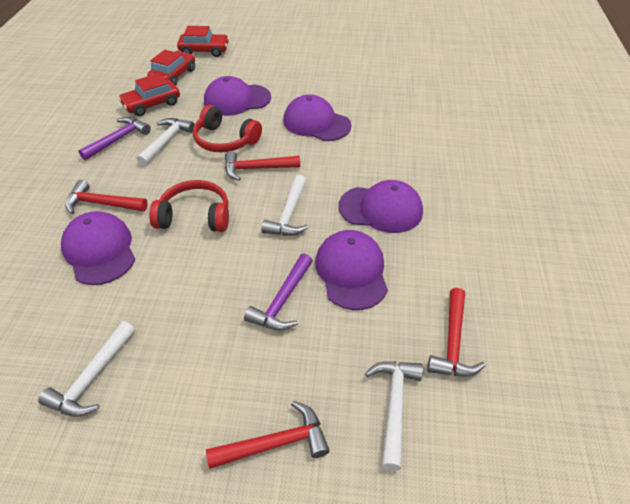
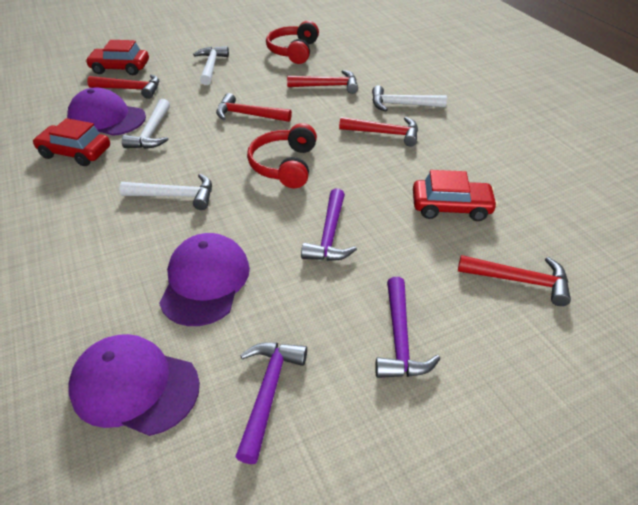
purple cap: 5 -> 3
purple hammer: 2 -> 3
red hammer: 4 -> 5

